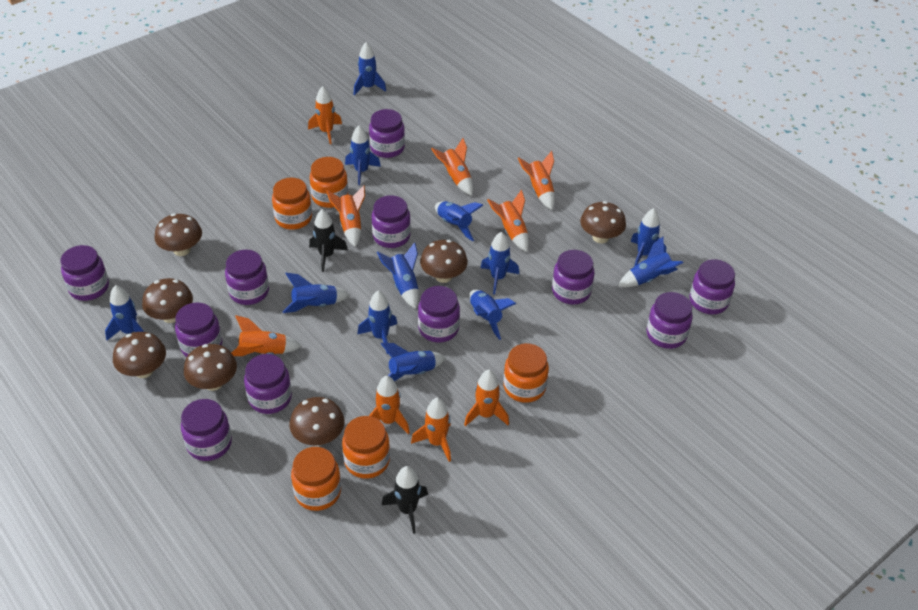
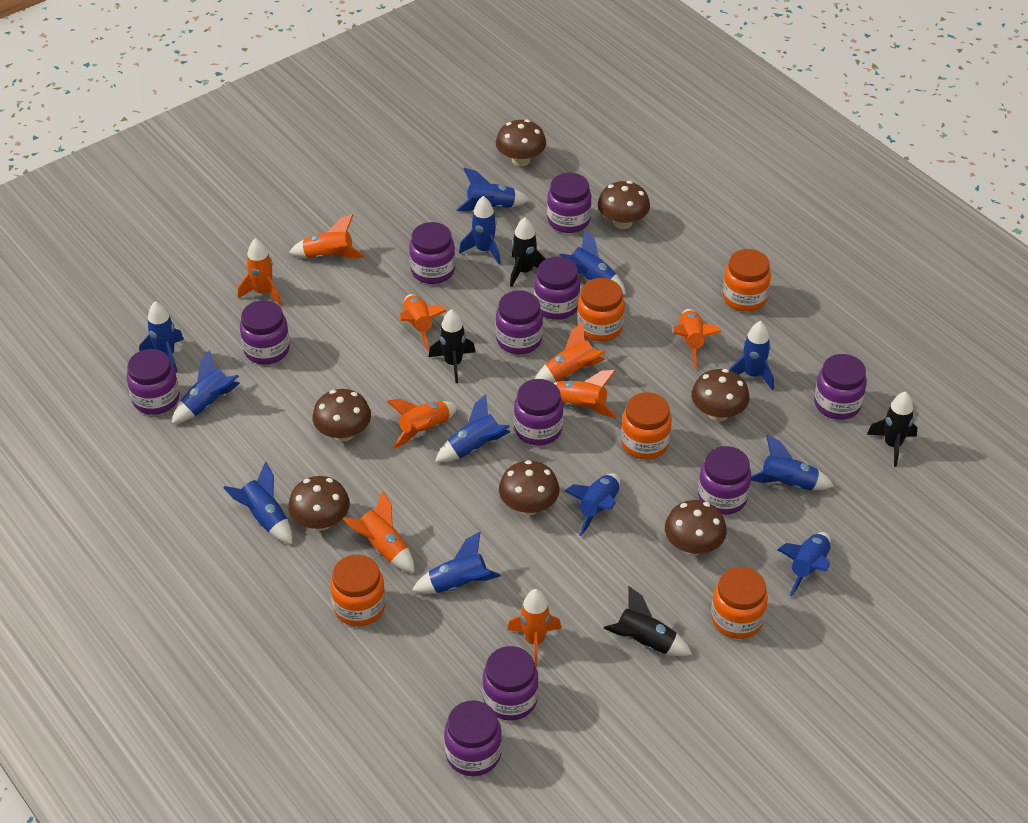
black rocket: 2 -> 4

